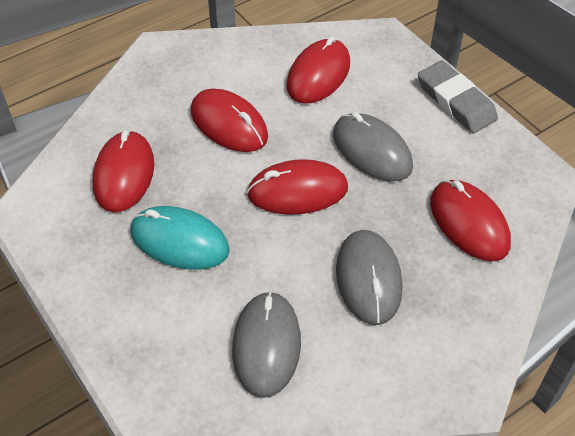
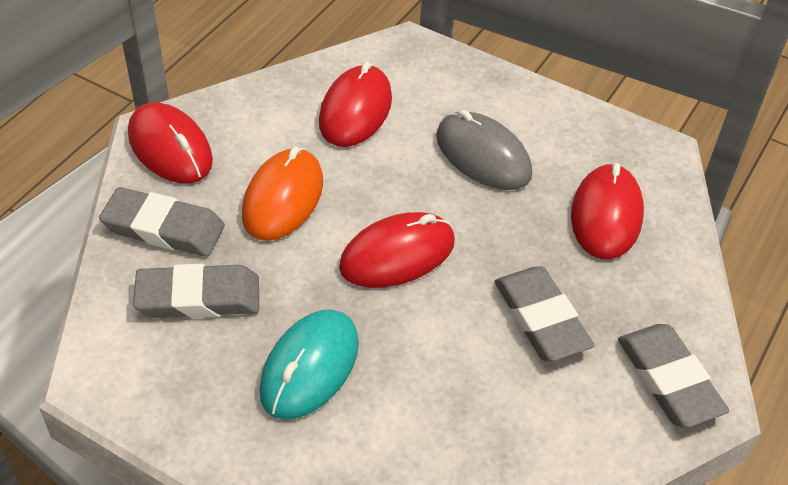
grey eraser: 1 -> 4
grey mouse: 3 -> 1
orange mouse: 0 -> 1
red mouse: 5 -> 4

